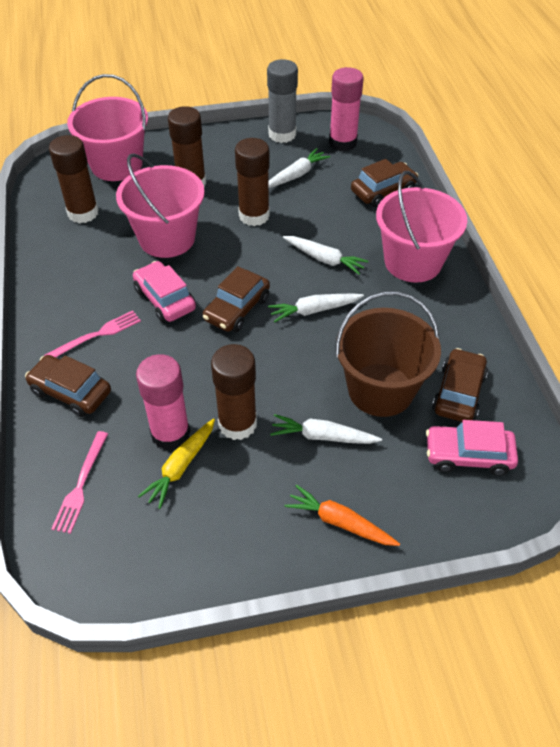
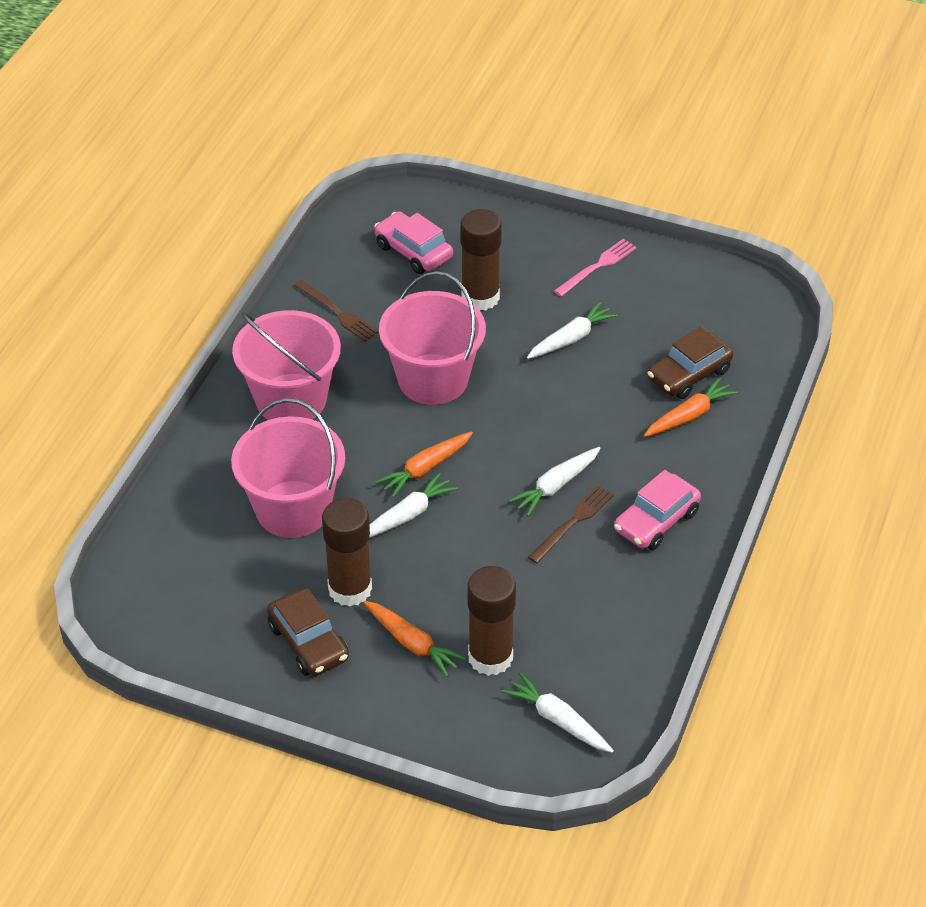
brown bucket: 1 -> 0
brown car: 4 -> 2
brown fork: 0 -> 2
brown glue stick: 4 -> 3
grey glue stick: 1 -> 0
orange carrot: 1 -> 3
pink fork: 2 -> 1
pink glue stick: 2 -> 0
yellow carrot: 1 -> 0

